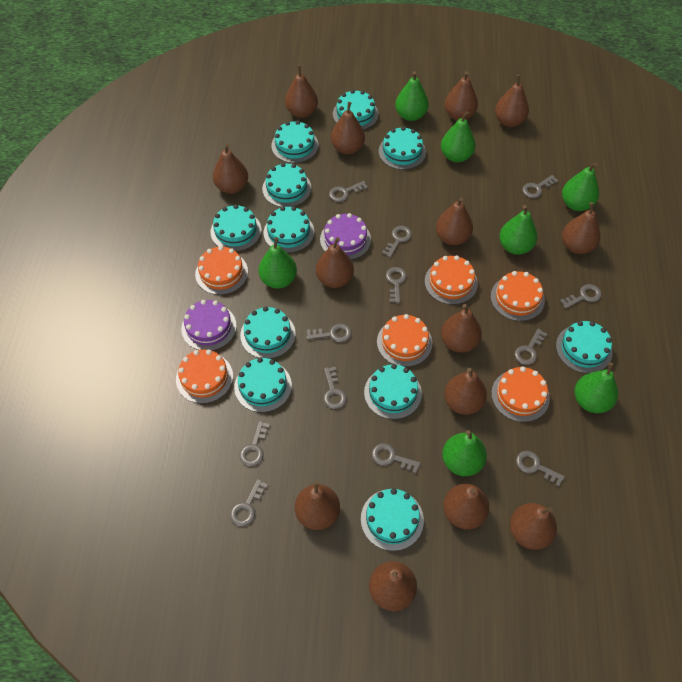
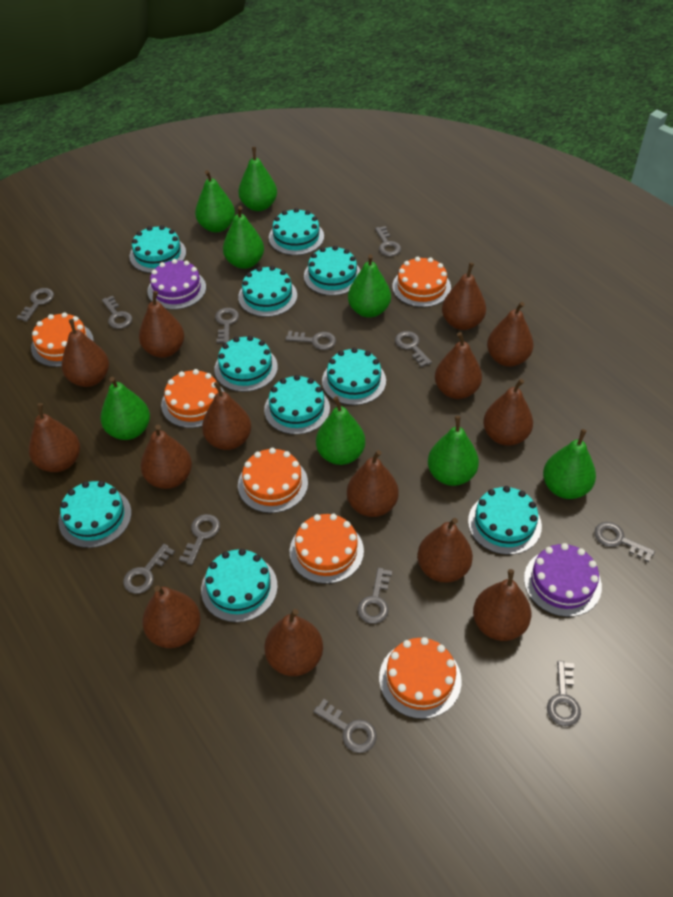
green pear: 7 -> 8
turquoise cake: 11 -> 10

